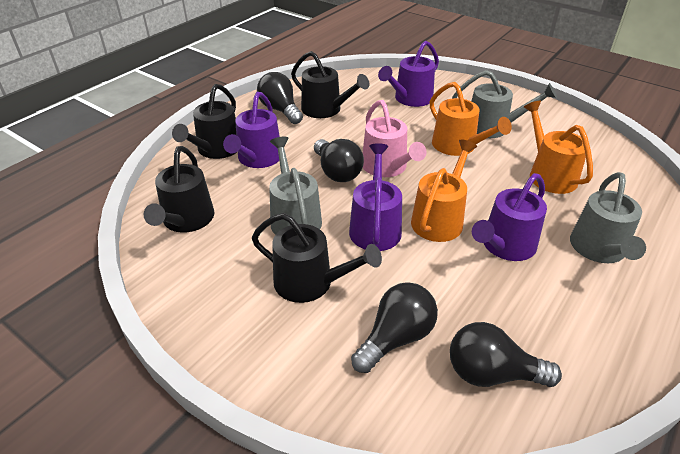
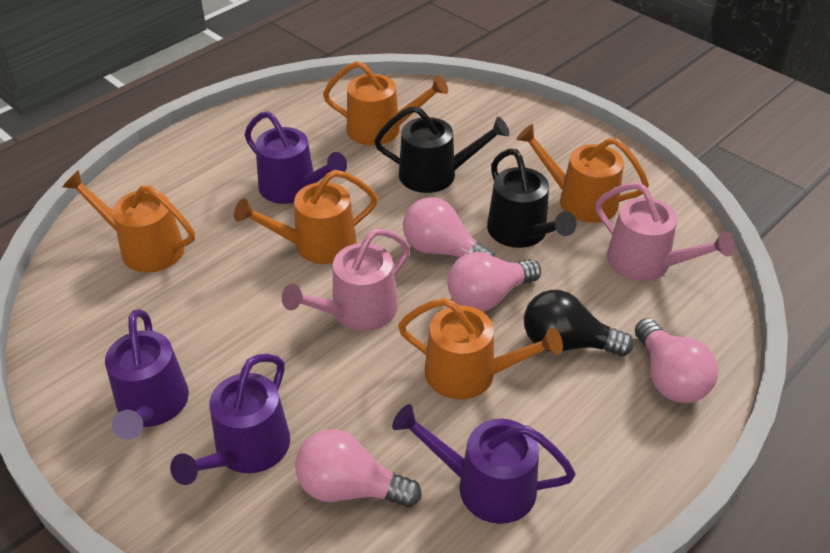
black light bulb: 4 -> 1
black watering can: 4 -> 2
grey watering can: 3 -> 0
orange watering can: 3 -> 5
pink light bulb: 0 -> 4
pink watering can: 1 -> 2

